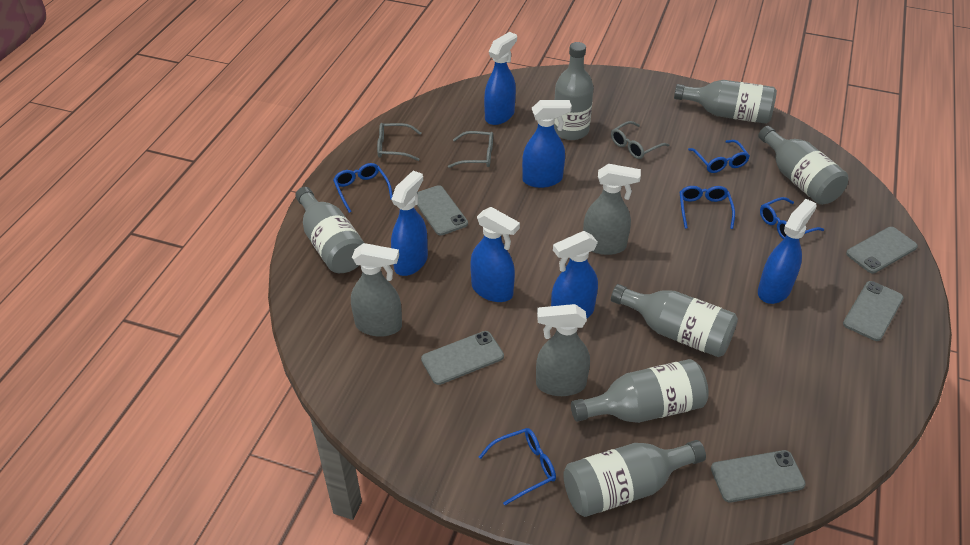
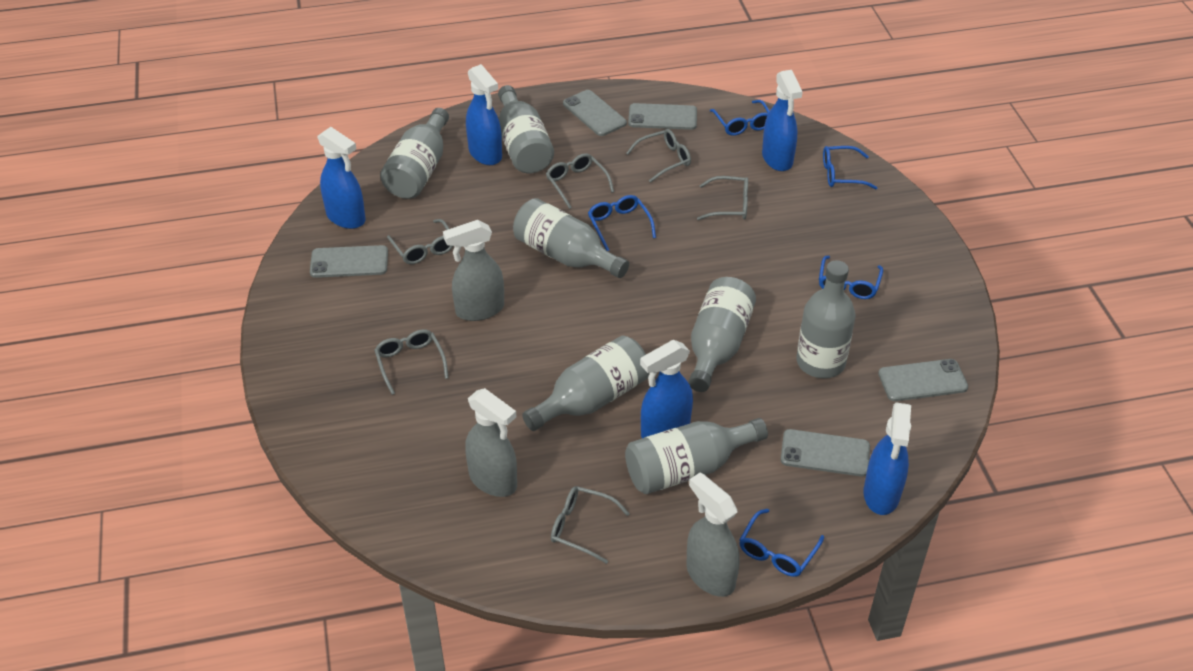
blue spray bottle: 6 -> 5
grey glasses: 3 -> 6

